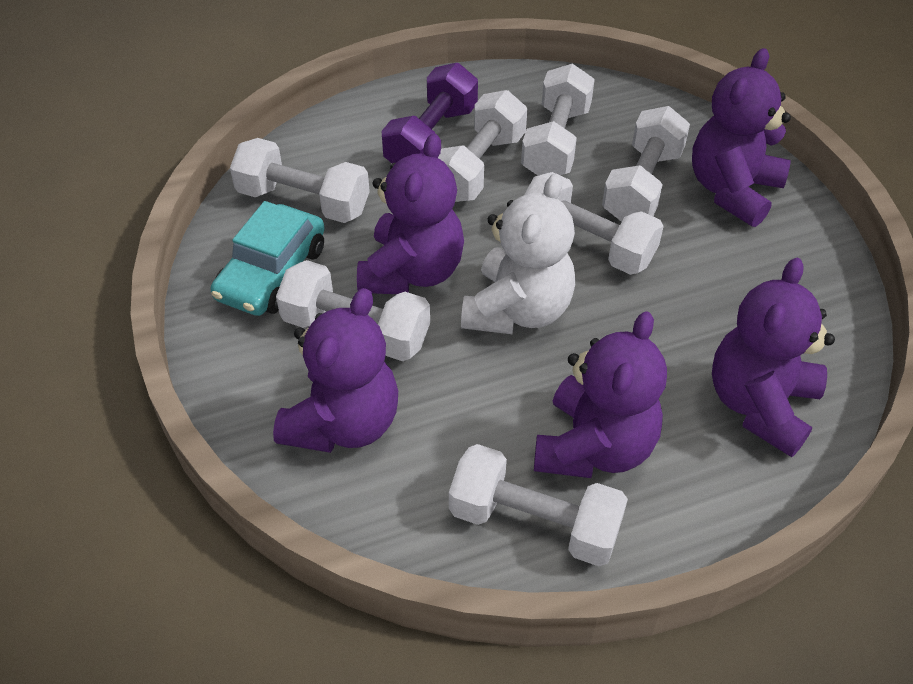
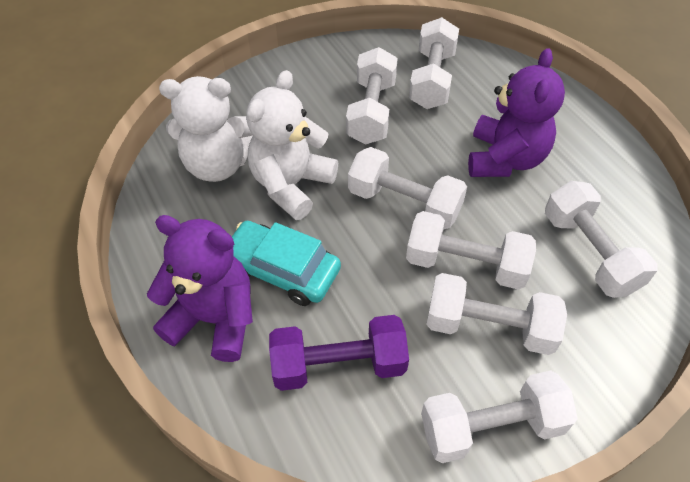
purple teddy bear: 5 -> 2
white teddy bear: 1 -> 2

